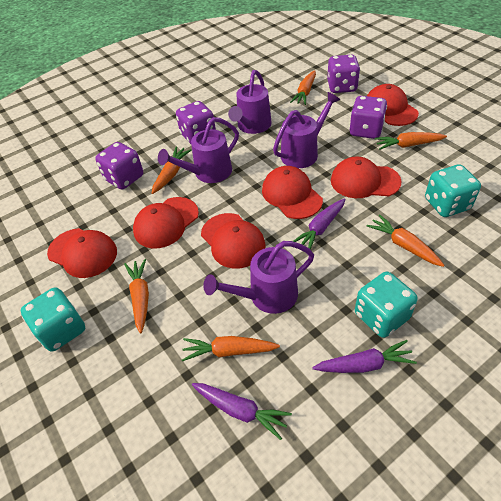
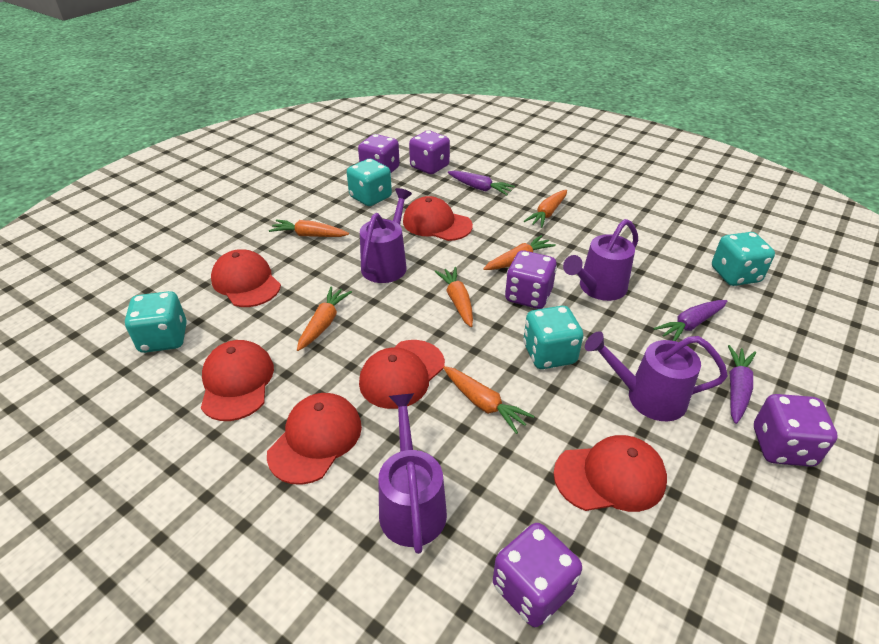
purple dice: 4 -> 5
turquoise dice: 3 -> 4

